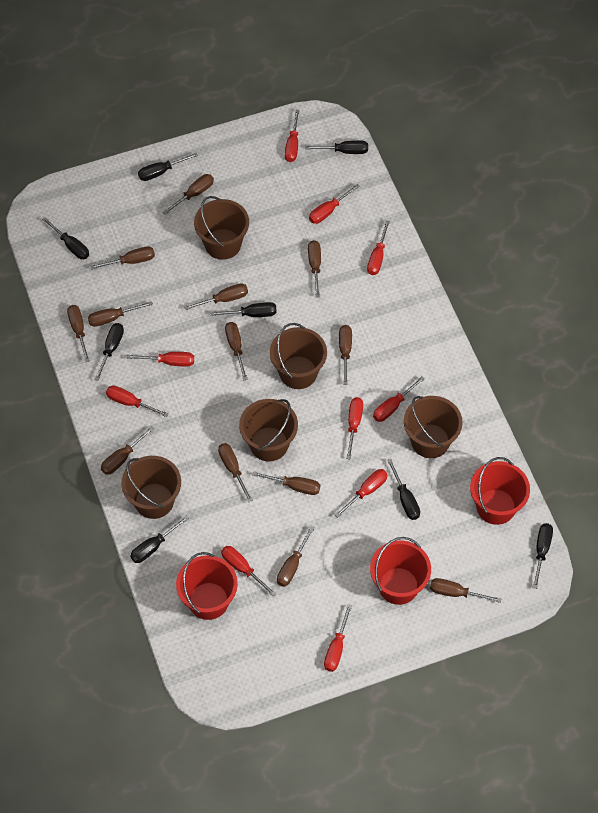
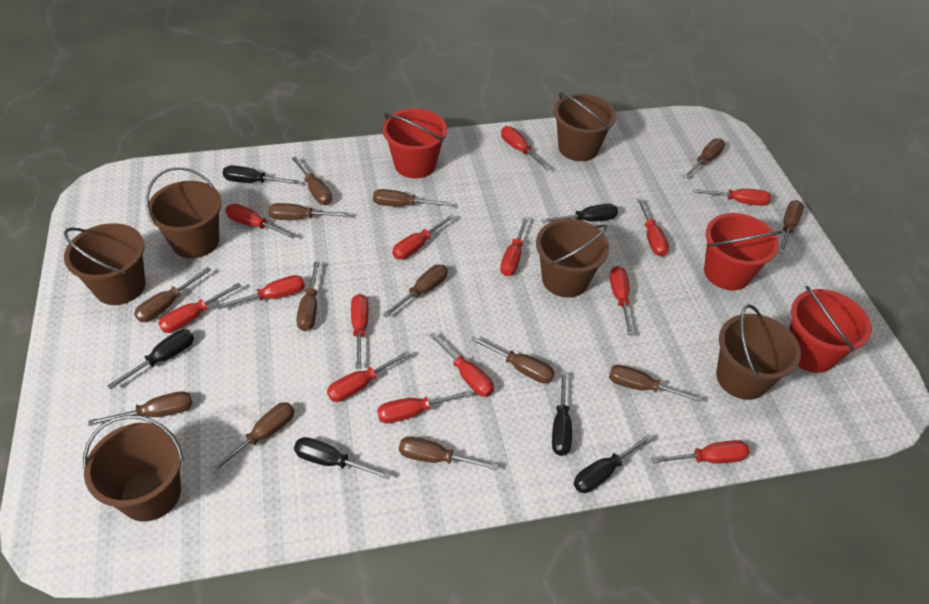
black screwdriver: 8 -> 6
brown bucket: 5 -> 6
red screwdriver: 10 -> 14

